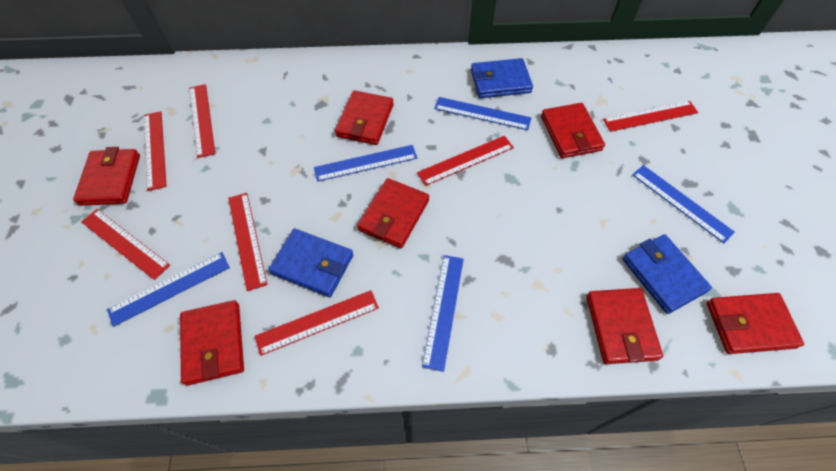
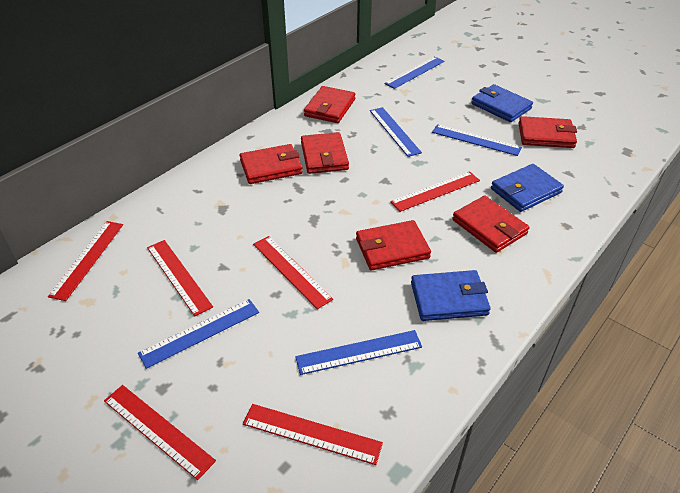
red ruler: 7 -> 6
red wallet: 7 -> 6

